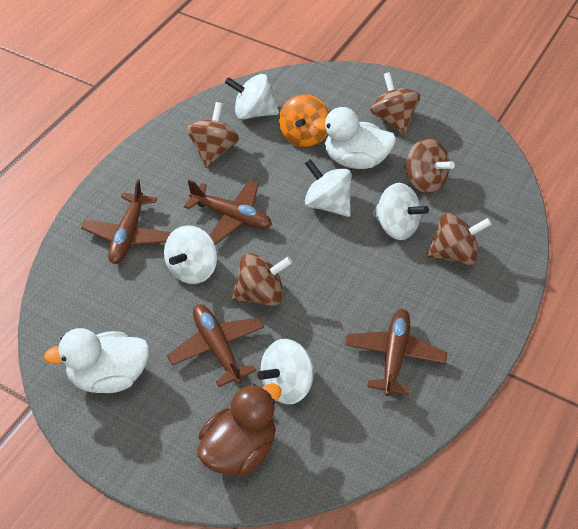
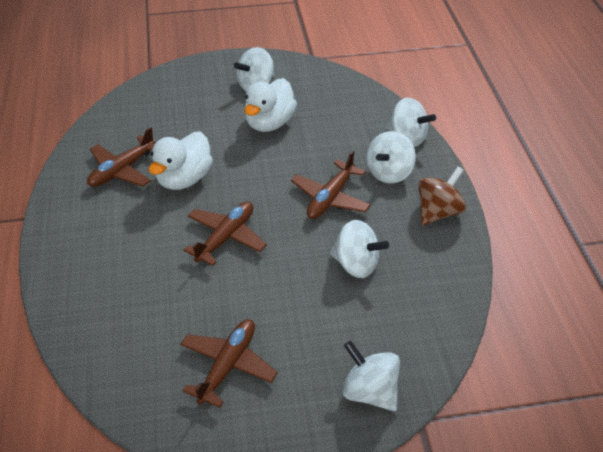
brown duck: 1 -> 0
brown spinning top: 5 -> 1
orange spinning top: 1 -> 0

